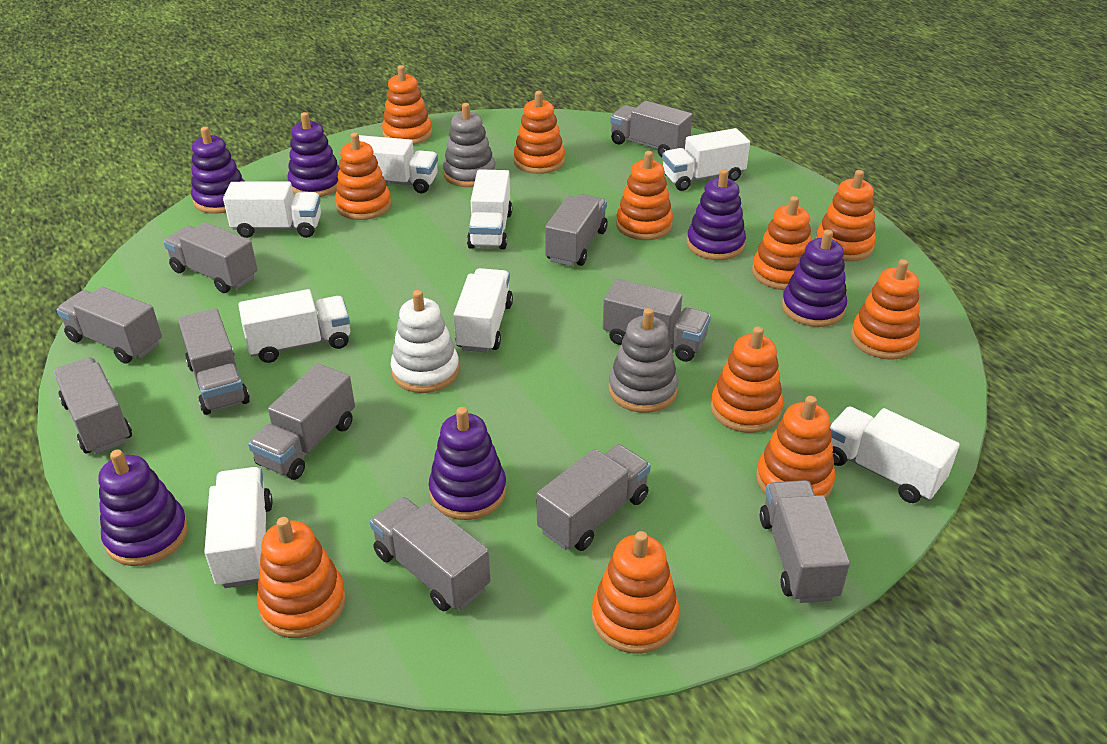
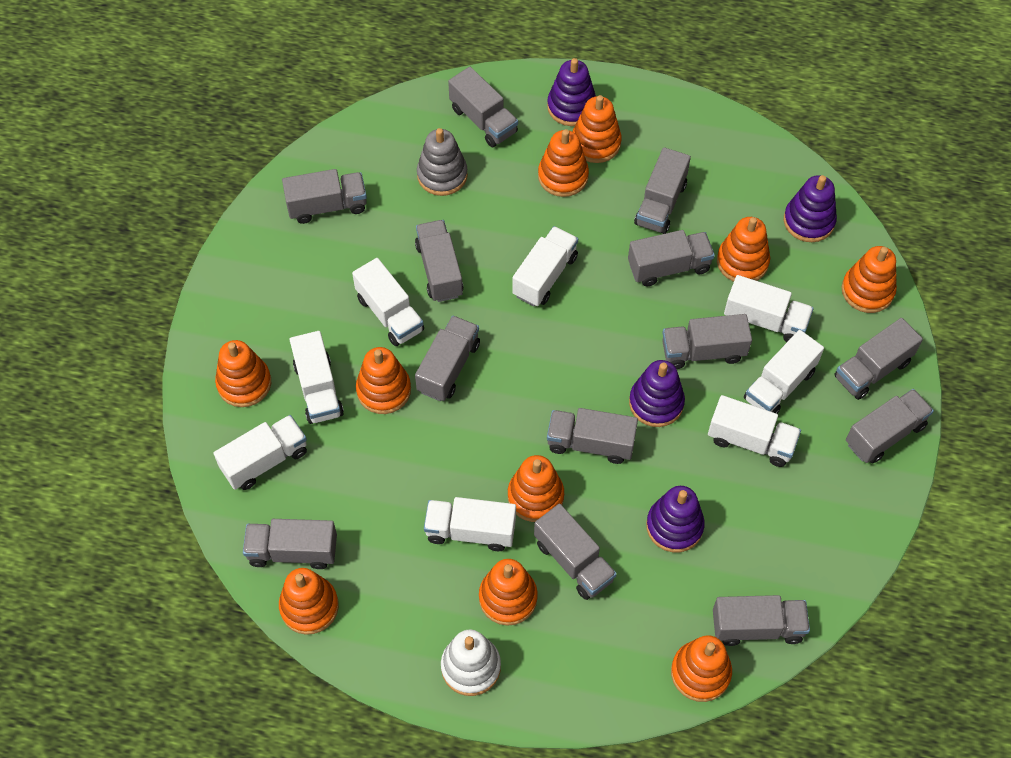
grey stacking toy: 2 -> 1
grey truck: 11 -> 13
orange stacking toy: 11 -> 10
purple stacking toy: 6 -> 4

